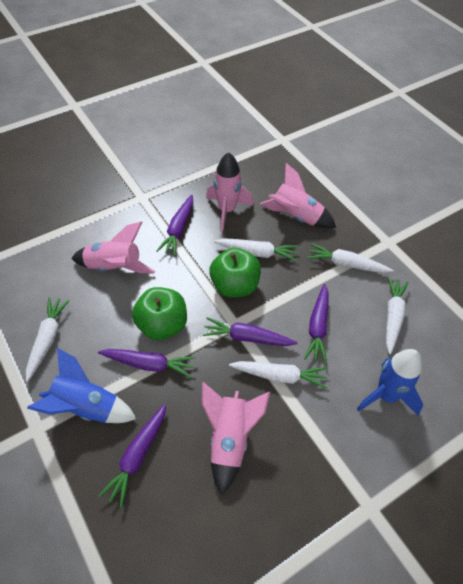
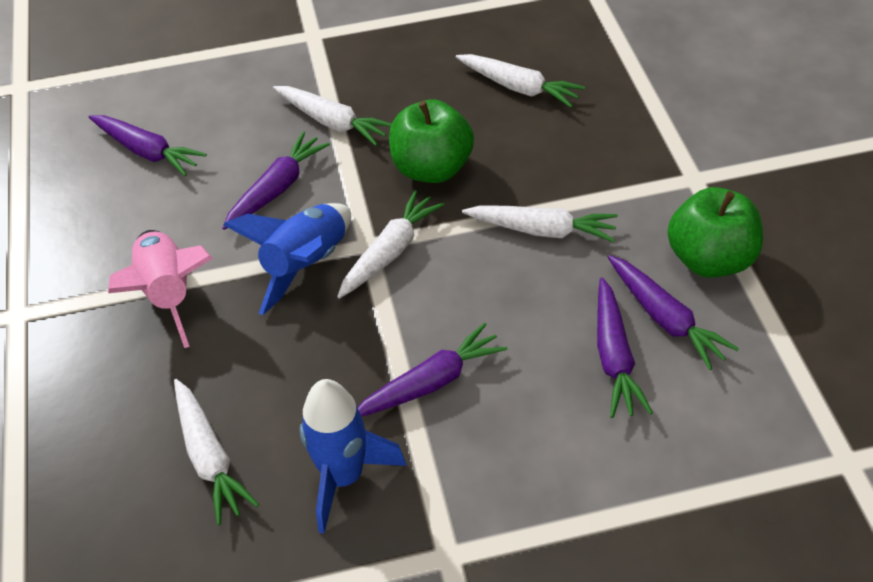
pink rocket: 4 -> 1

